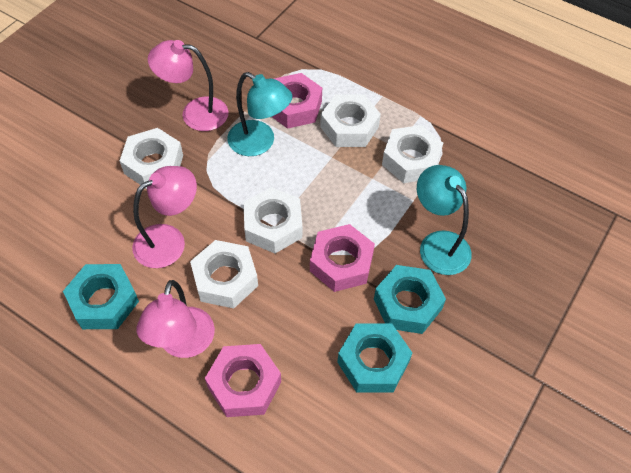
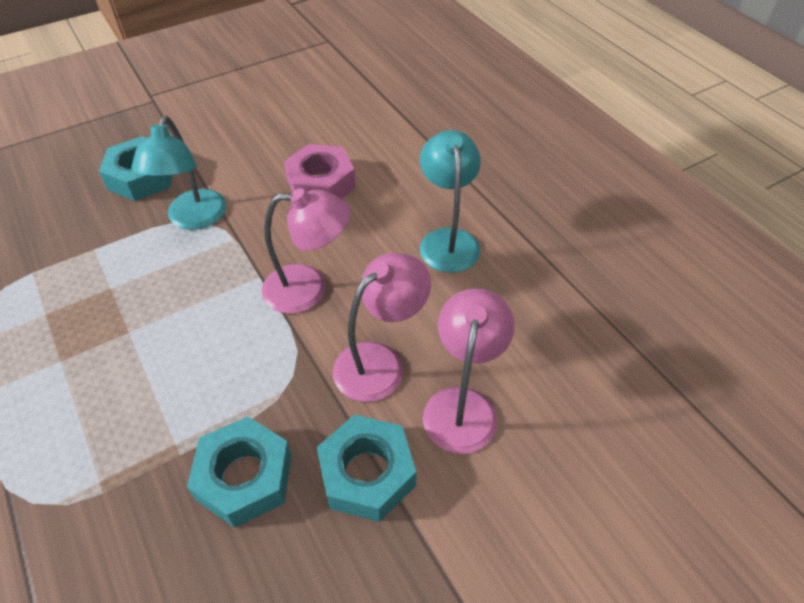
pink nut: 3 -> 1
white nut: 5 -> 0

